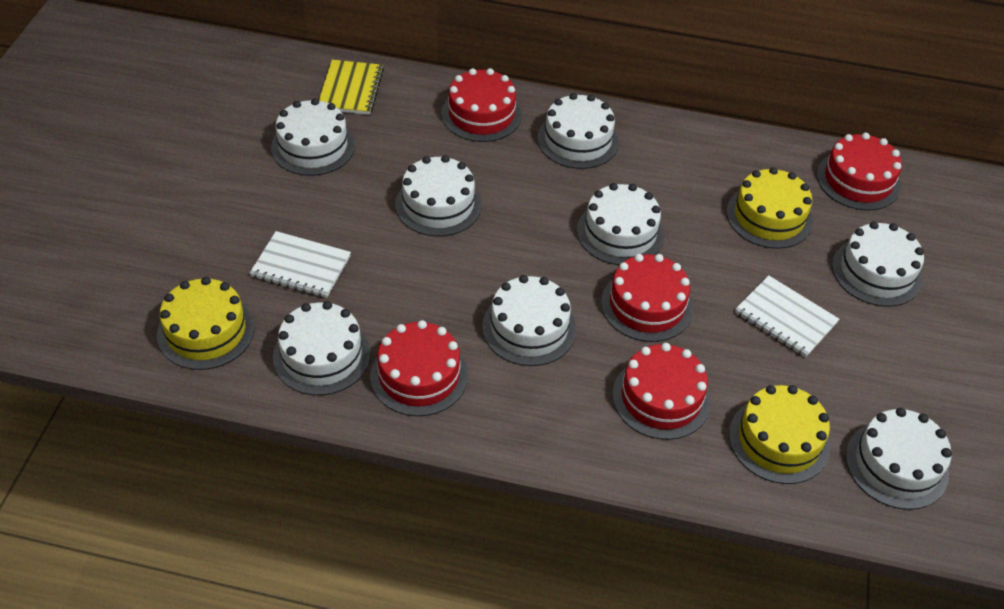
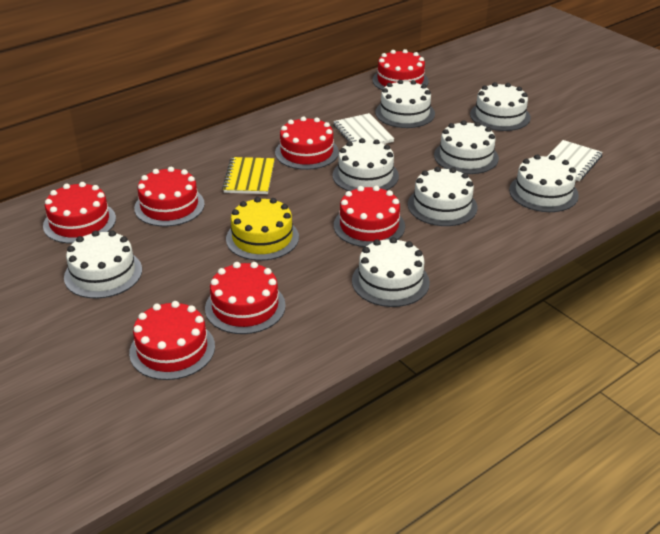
red cake: 5 -> 7
yellow cake: 3 -> 1

